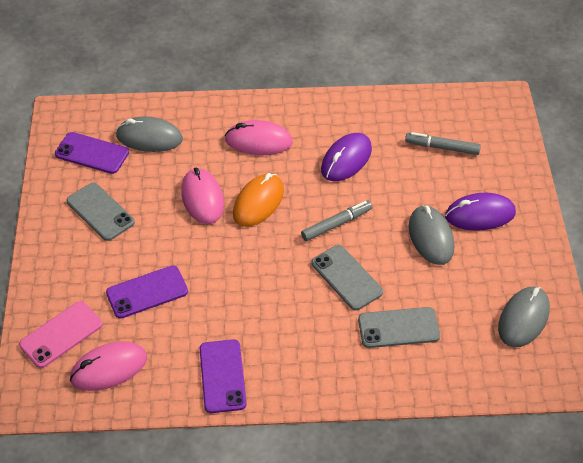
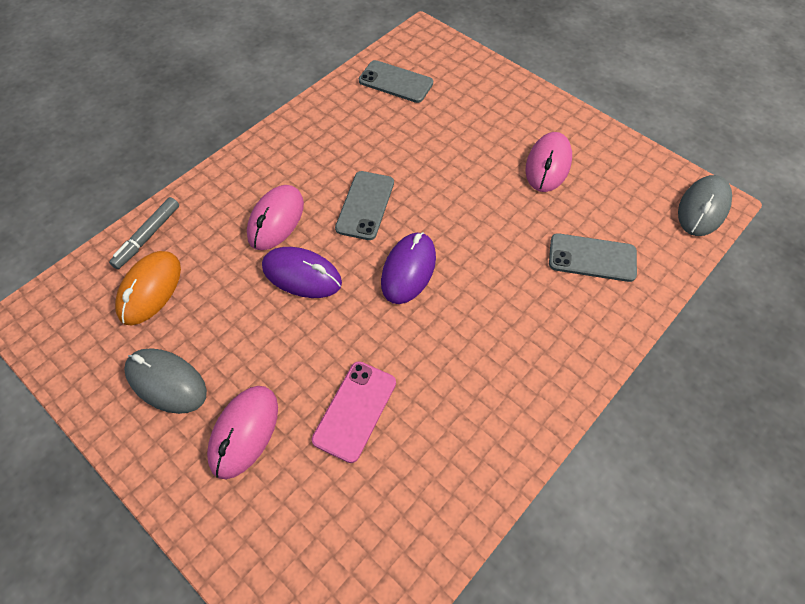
grey marker: 2 -> 1
grey mouse: 3 -> 2
purple phone: 3 -> 0

